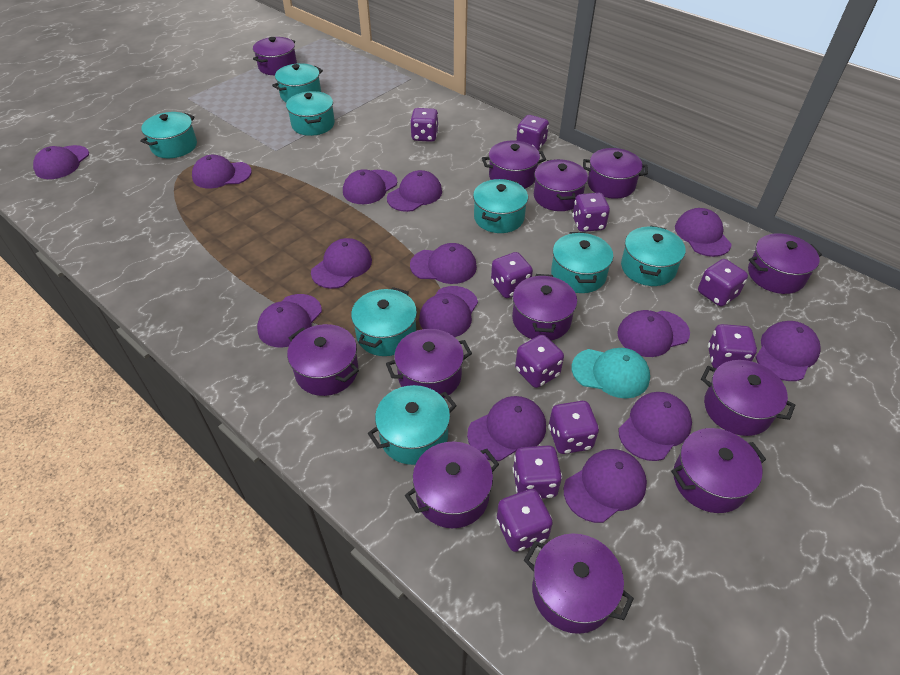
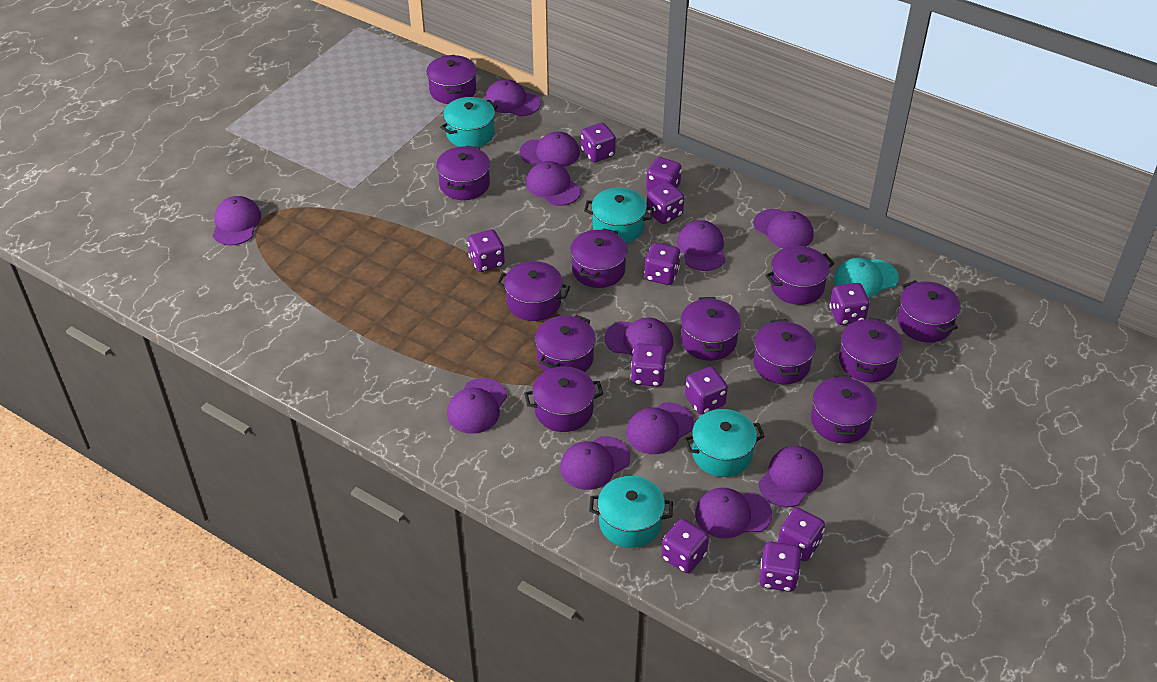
purple cap: 14 -> 12
purple dice: 10 -> 11
turquoise pot: 8 -> 4

